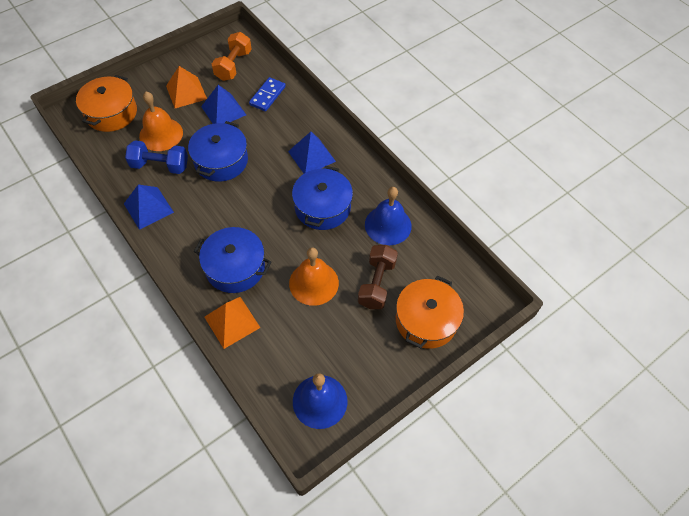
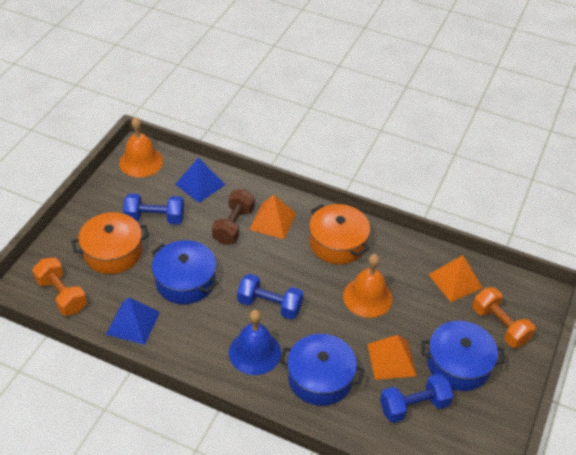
blue bell: 2 -> 1
blue domino: 1 -> 0
blue dumbbell: 1 -> 3
blue pyramid: 3 -> 2
orange dumbbell: 1 -> 2
orange pyramid: 2 -> 3

